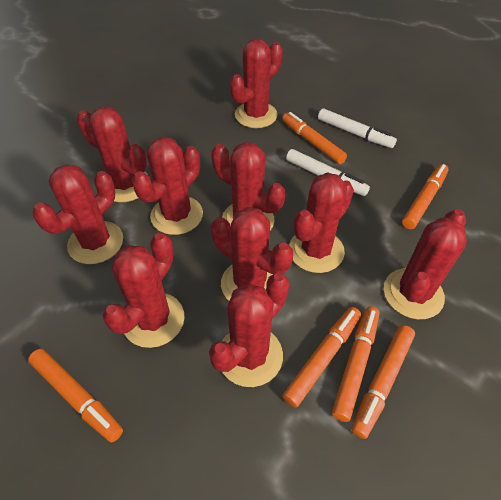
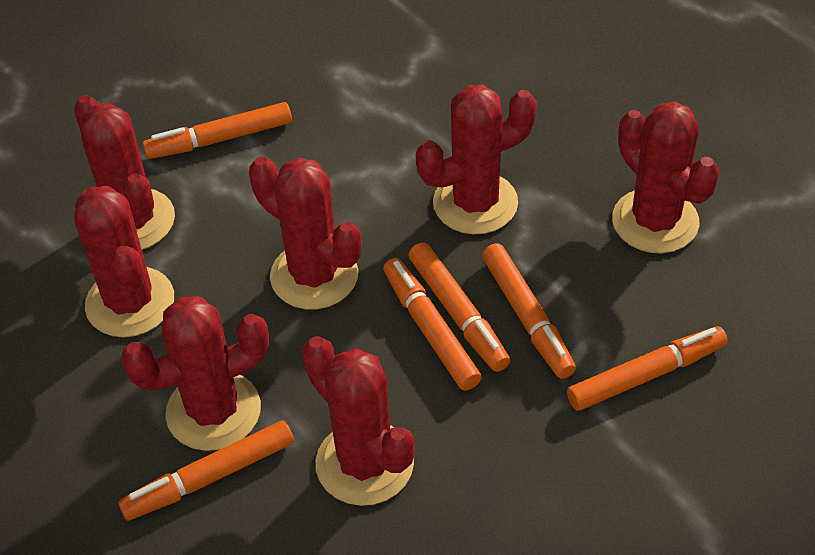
red cactus: 10 -> 7
white marker: 2 -> 0

